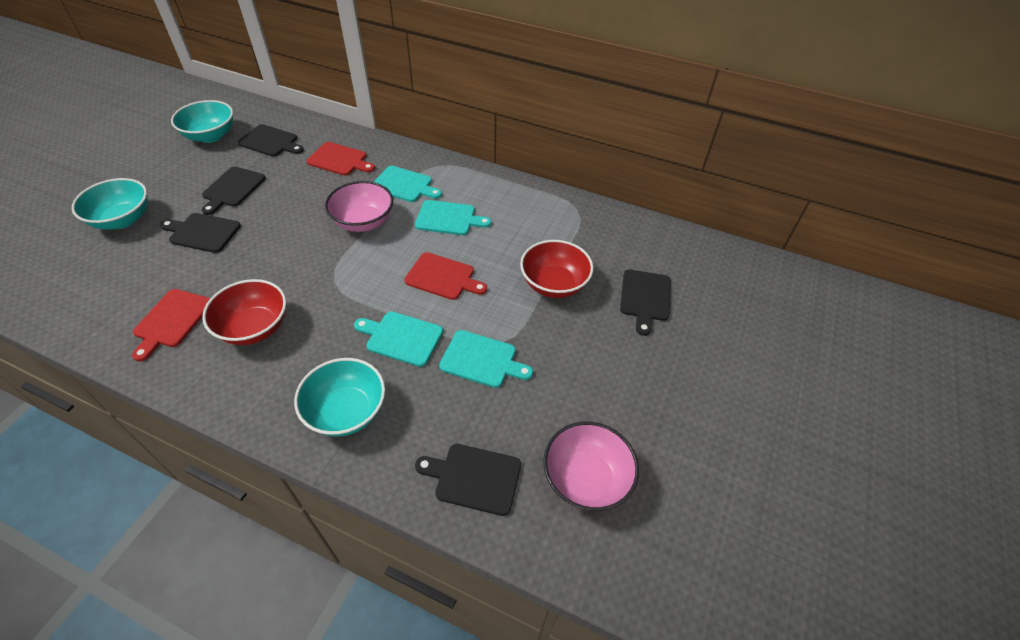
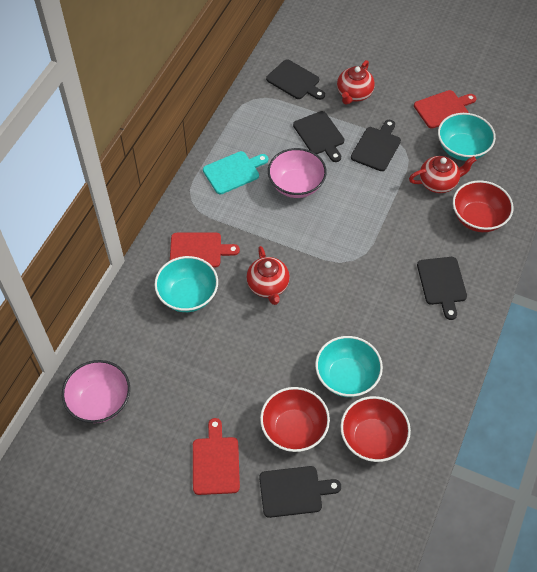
red bowl: 2 -> 3
red teapot: 0 -> 3
turquoise cutting board: 4 -> 1

